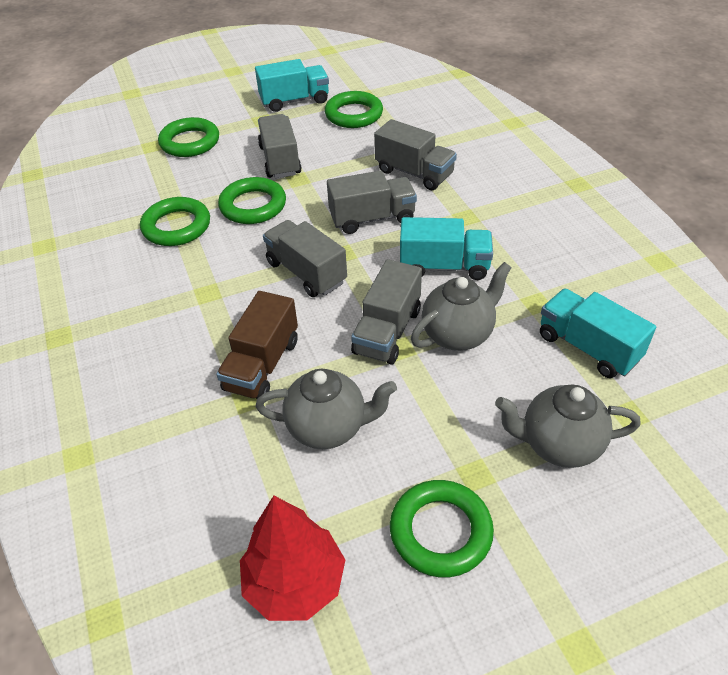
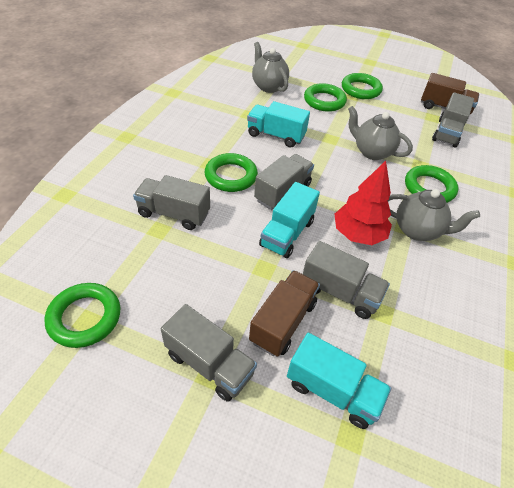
brown truck: 1 -> 2

